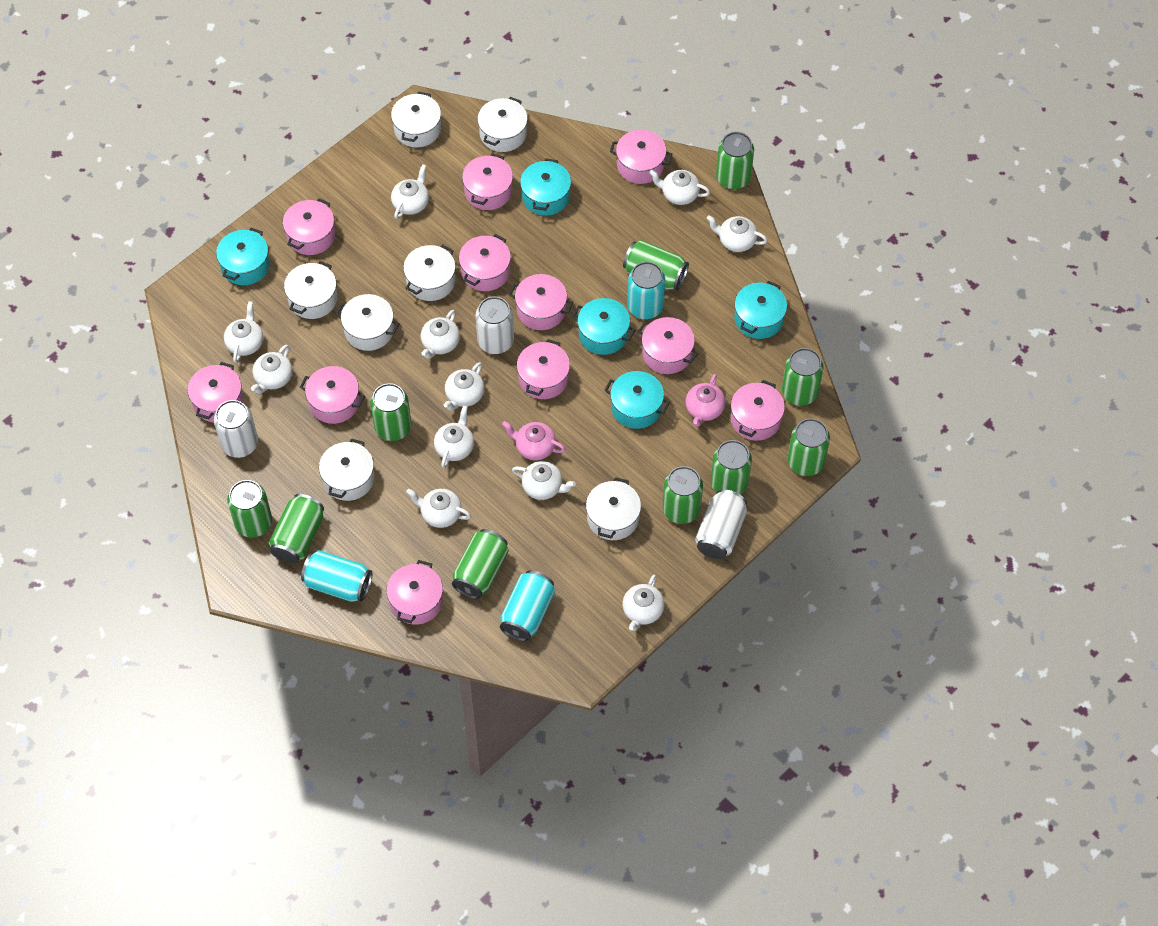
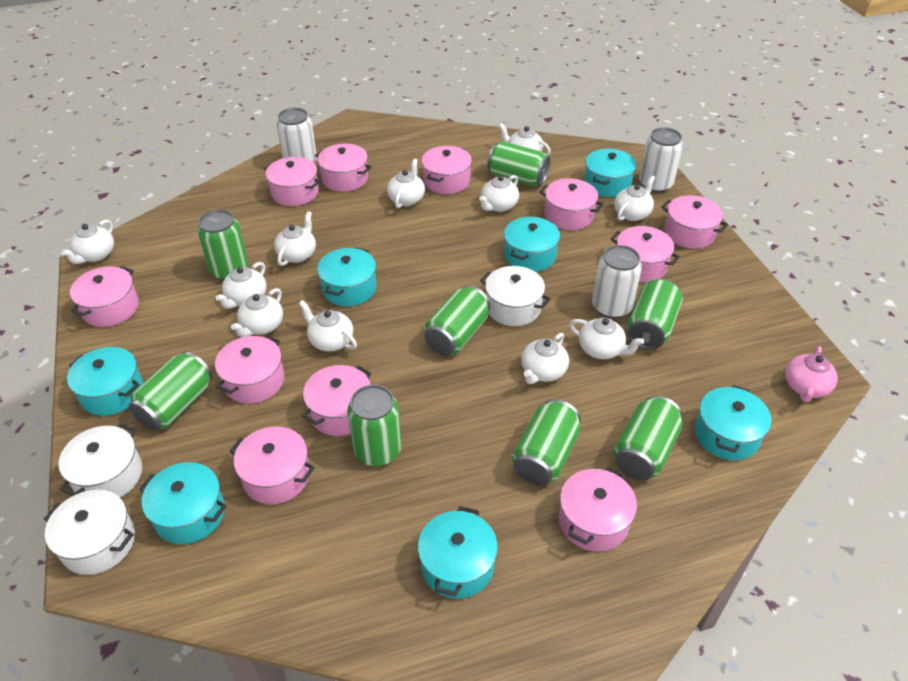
green can: 10 -> 8
pink teapot: 2 -> 1
turquoise can: 3 -> 0
turquoise pot: 5 -> 7
white pot: 7 -> 3

